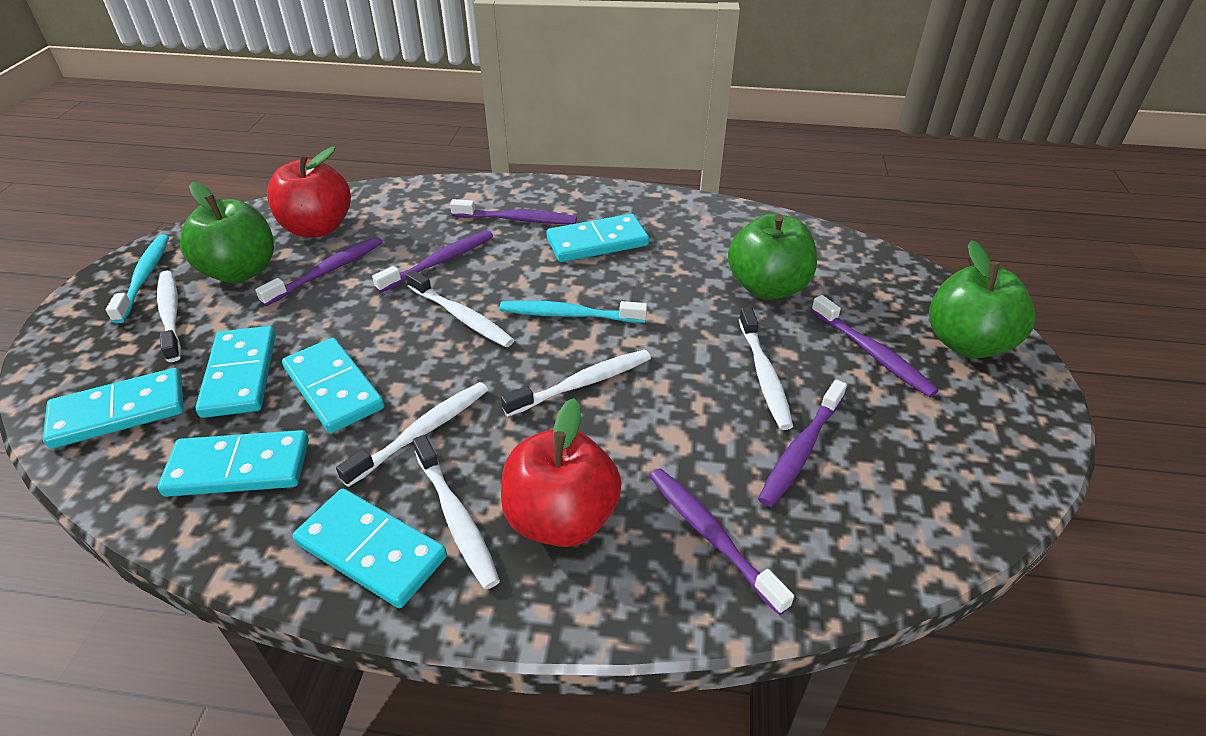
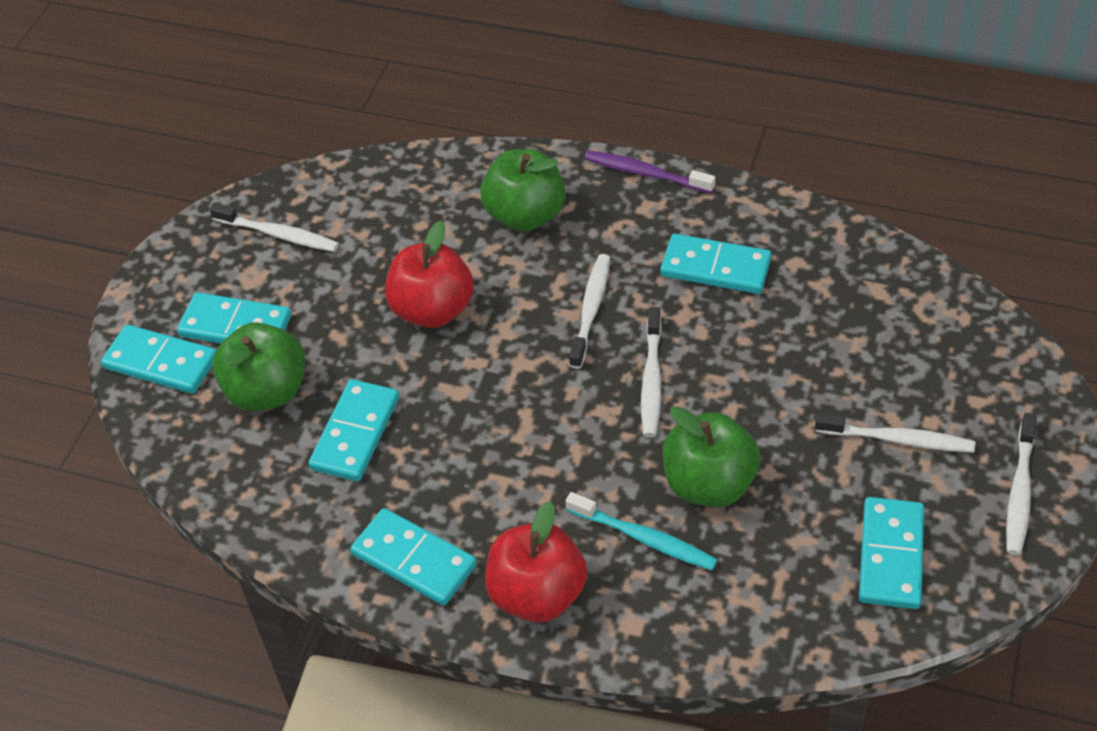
purple toothbrush: 6 -> 1
turquoise toothbrush: 2 -> 1
white toothbrush: 6 -> 5

